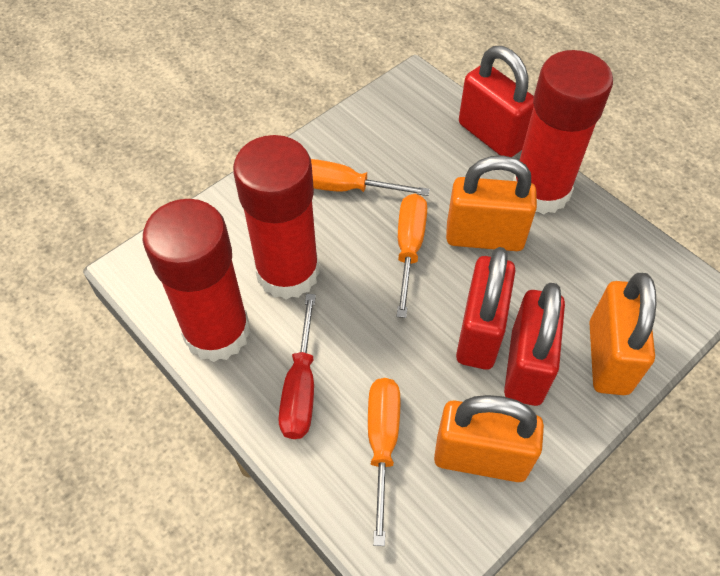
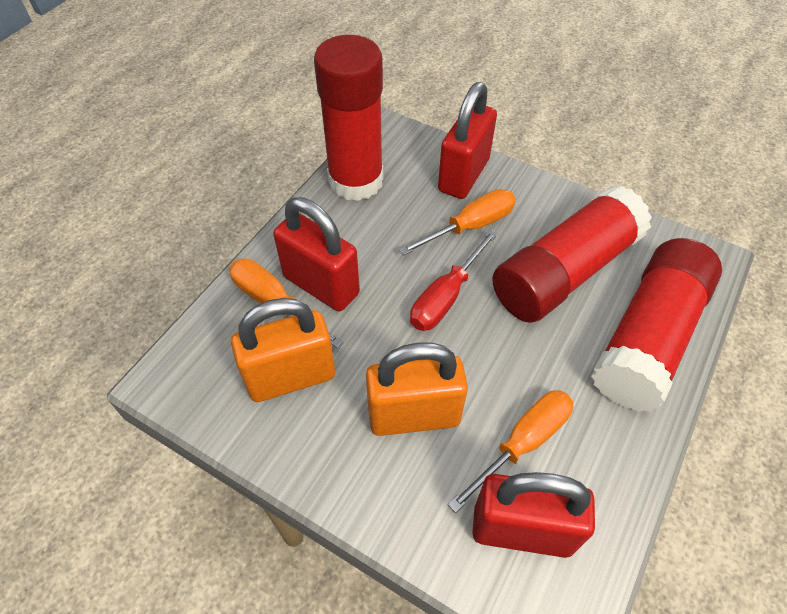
orange padlock: 3 -> 2

